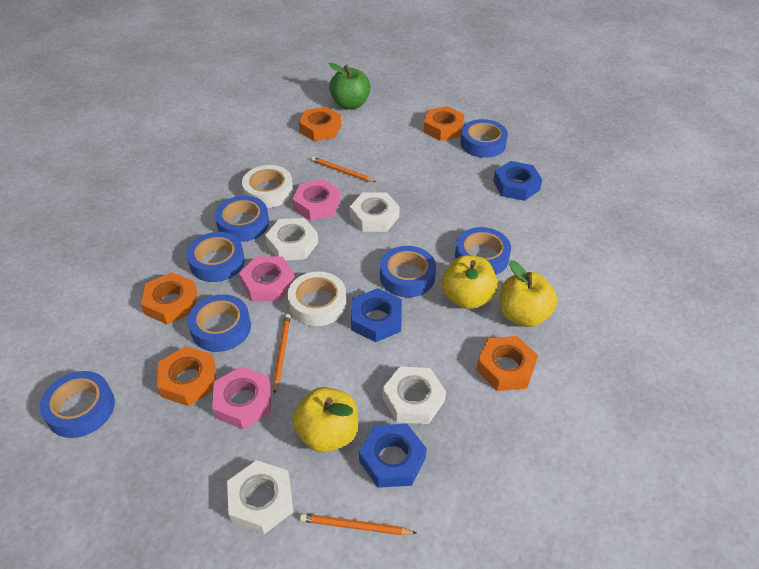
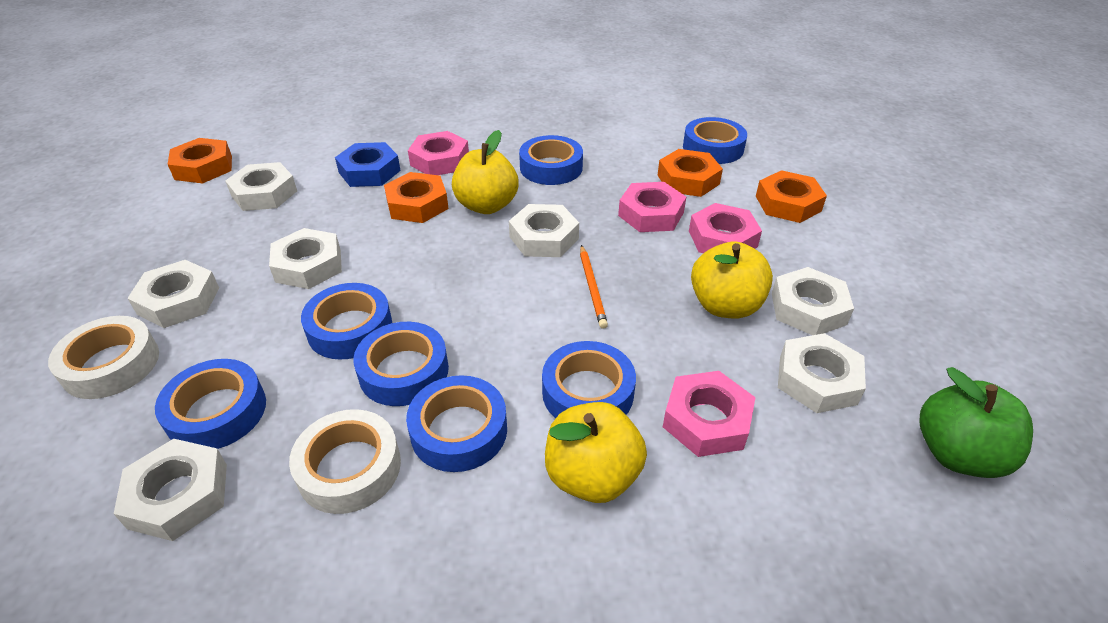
blue nut: 3 -> 1
orange nut: 5 -> 4
orange pencil: 3 -> 1
pink nut: 3 -> 4
white nut: 4 -> 7

